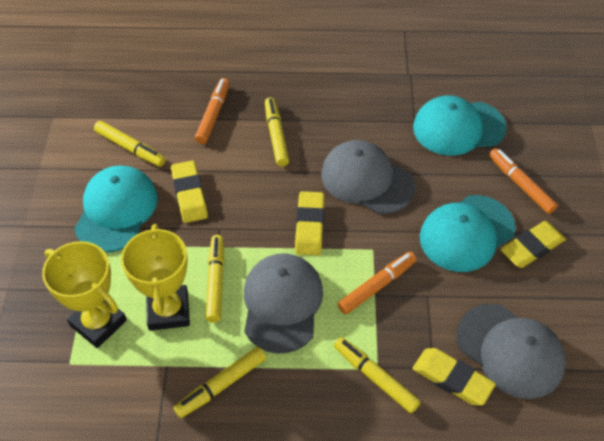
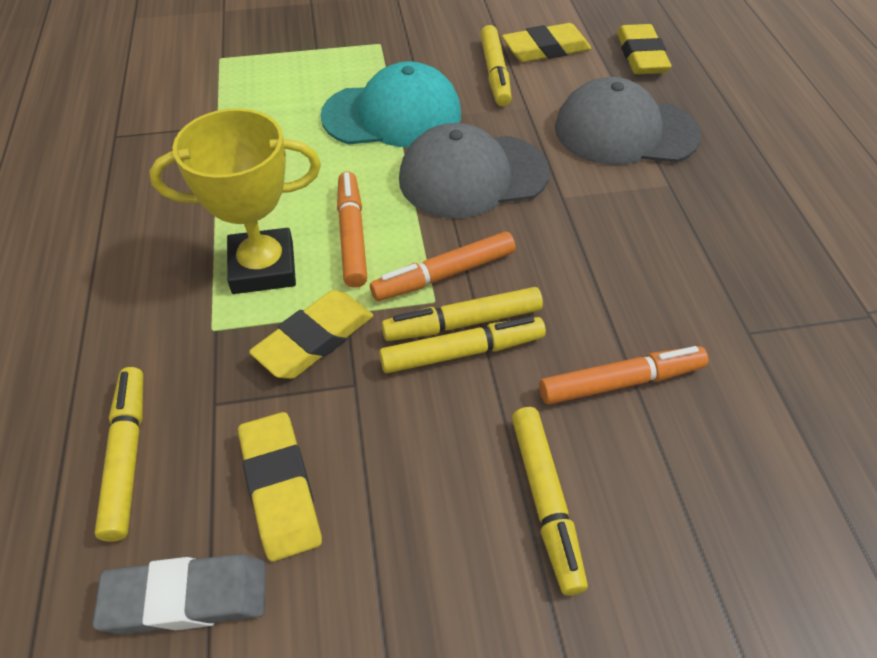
grey cap: 3 -> 2
grey eraser: 0 -> 1
turquoise cap: 3 -> 1
yellow trophy: 2 -> 1

